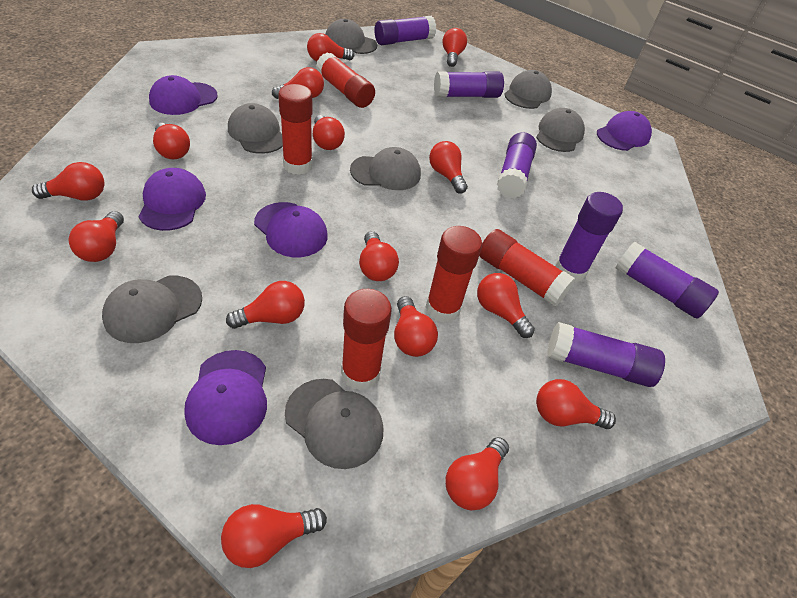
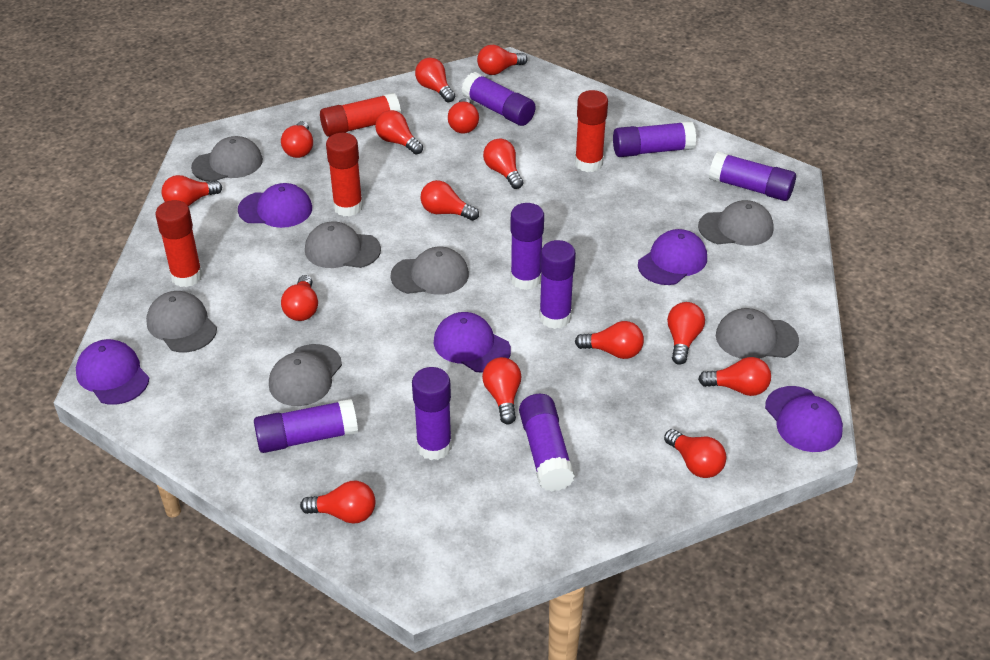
purple glue stick: 6 -> 8
red glue stick: 5 -> 4

